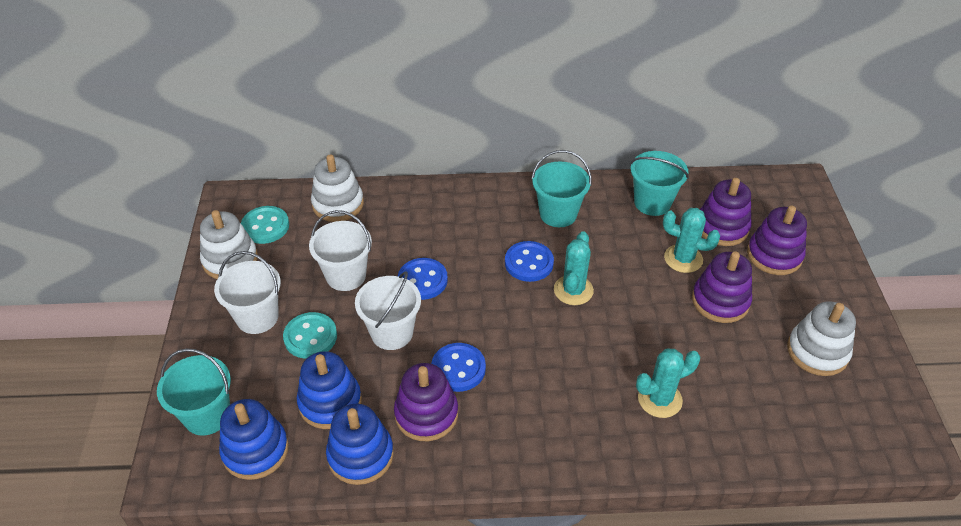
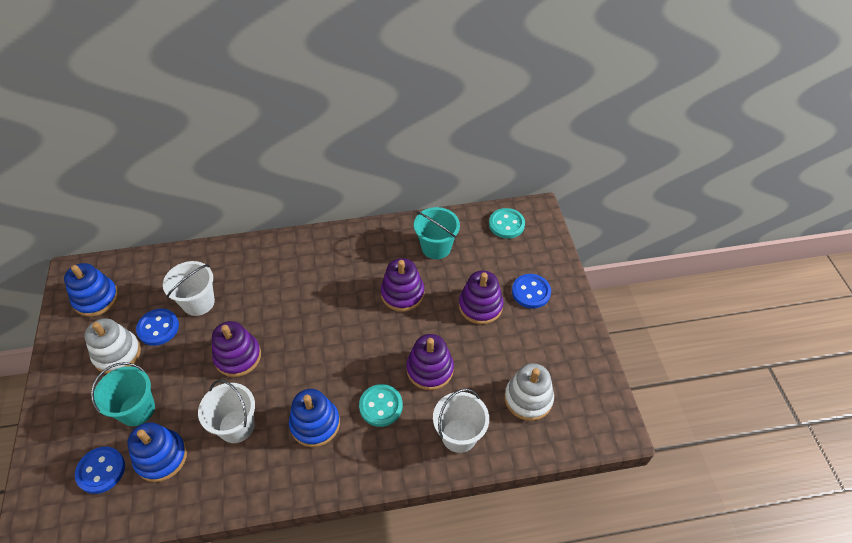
turquoise bucket: 3 -> 2
turquoise cactus: 3 -> 0
white stacking toy: 3 -> 2

